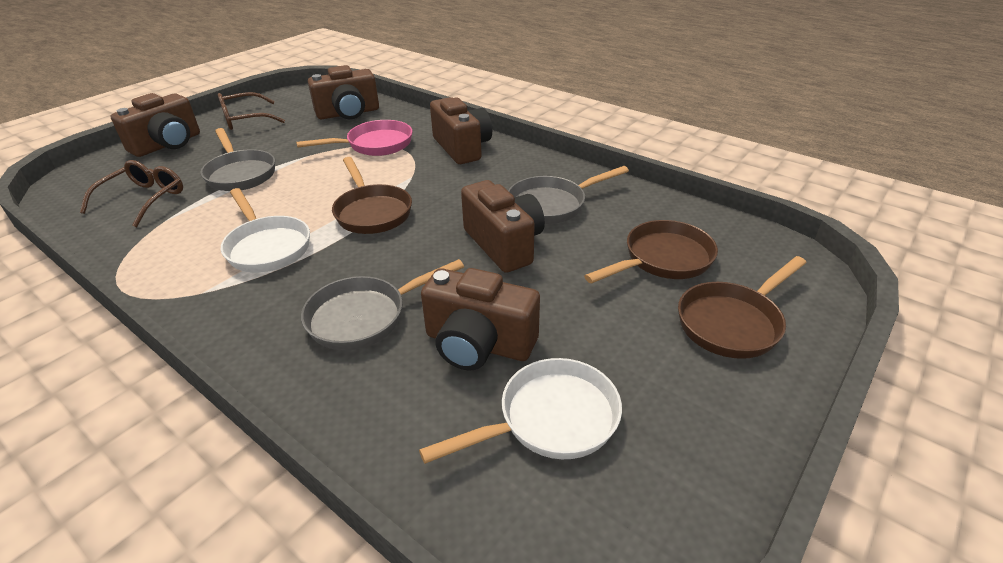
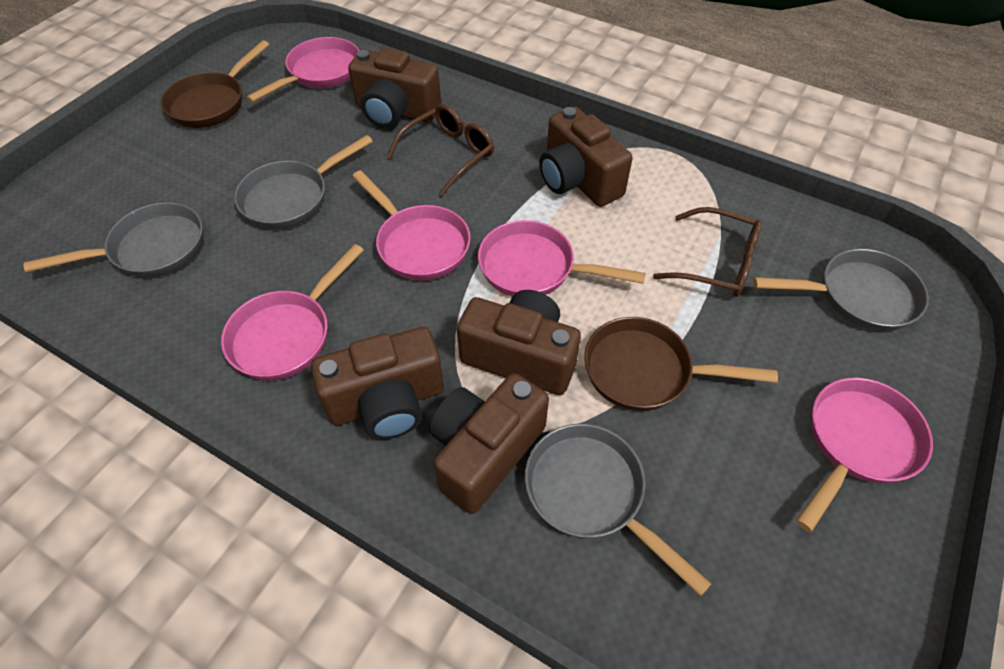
brown pan: 3 -> 2
grey pan: 3 -> 4
pink pan: 1 -> 5
white pan: 2 -> 0

